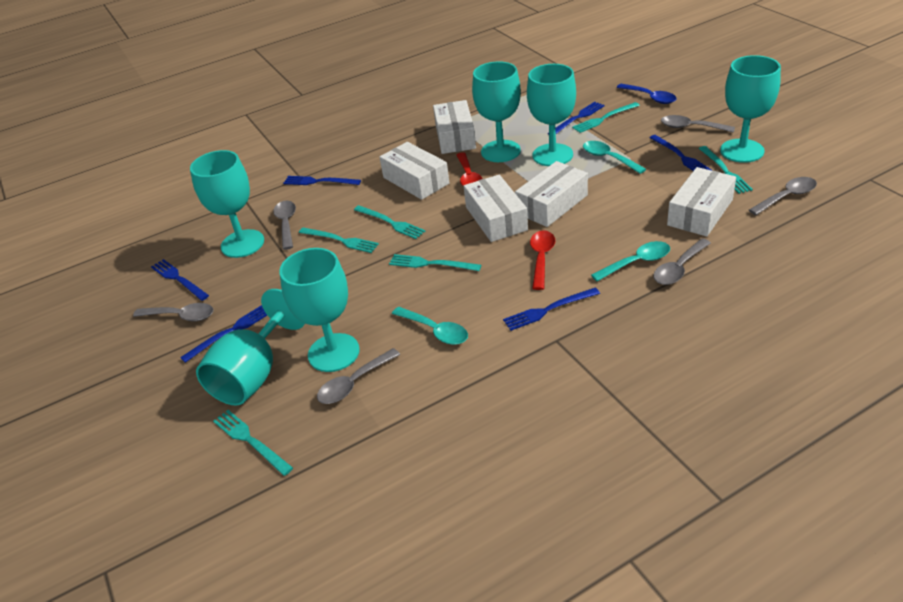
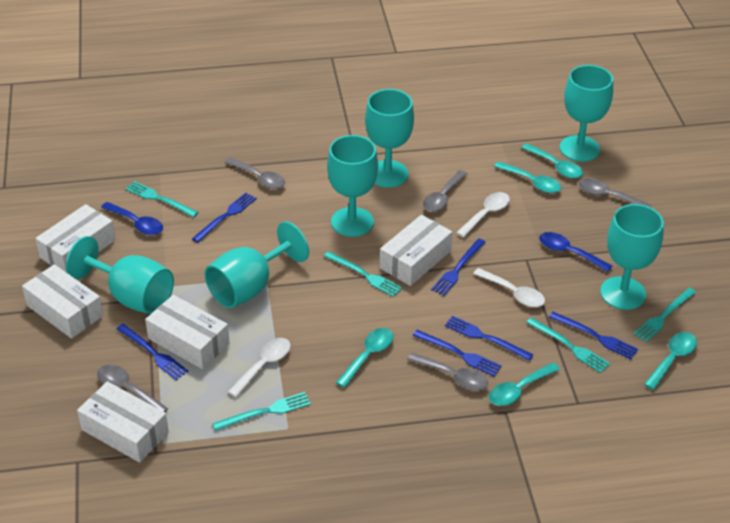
blue spoon: 1 -> 2
grey spoon: 6 -> 5
red spoon: 2 -> 0
turquoise fork: 6 -> 5
turquoise spoon: 3 -> 5
white spoon: 0 -> 3

